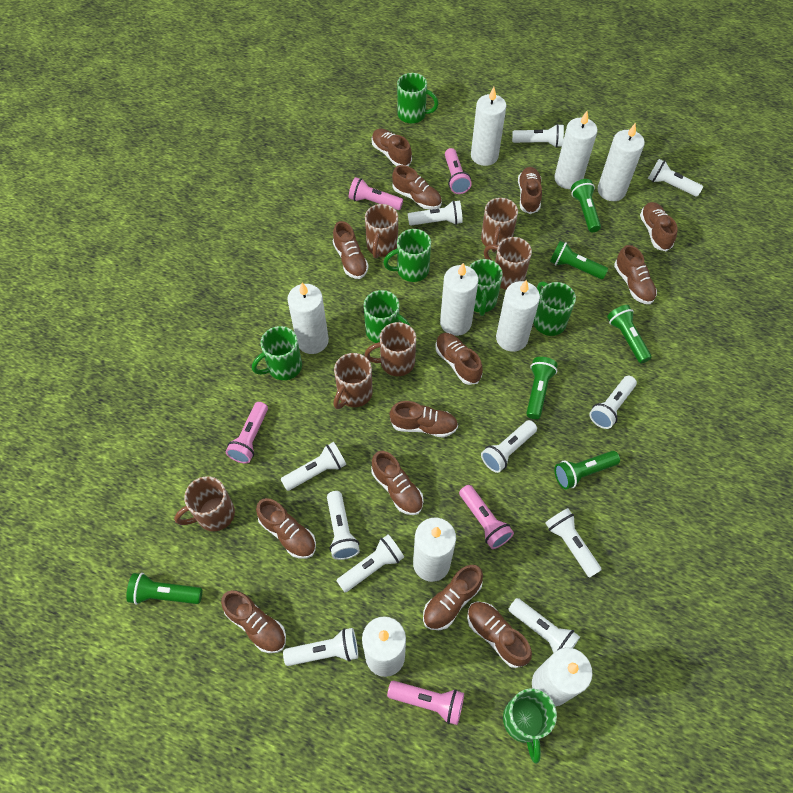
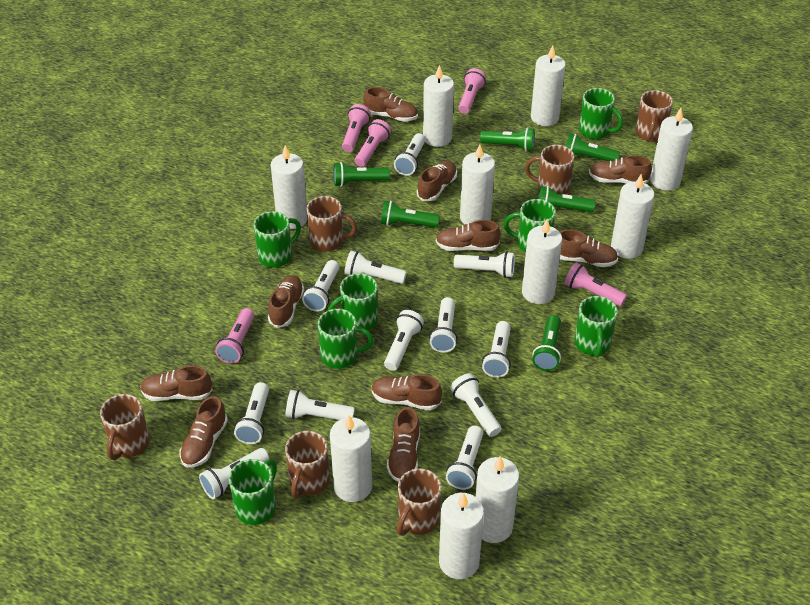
brown shoe: 13 -> 10
white candle: 9 -> 10
white flashlight: 11 -> 12

